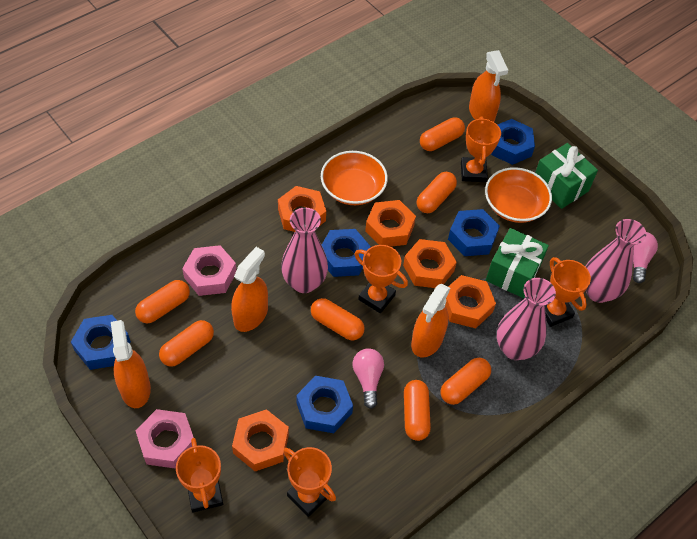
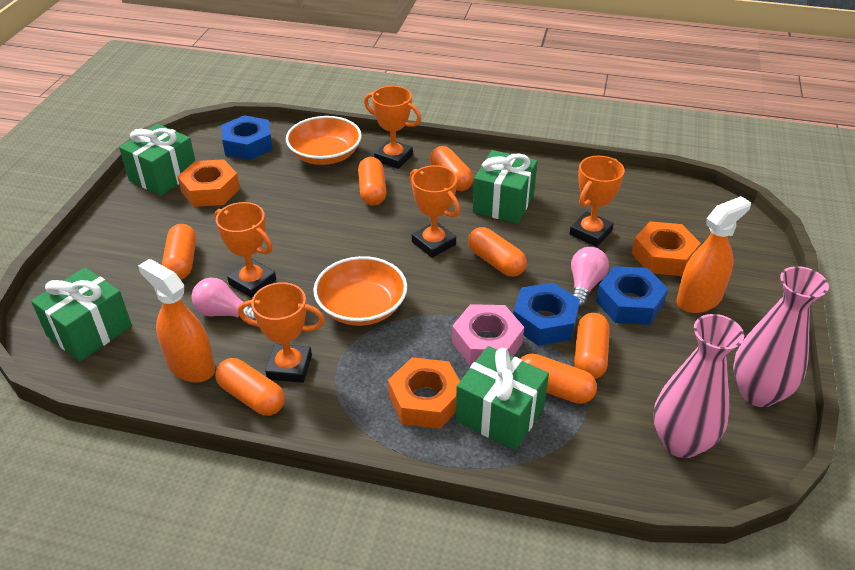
blue nut: 5 -> 3
green gift: 2 -> 4
orange nut: 5 -> 3
orange spray bottle: 4 -> 2
pink nut: 2 -> 1
pink vase: 3 -> 2

